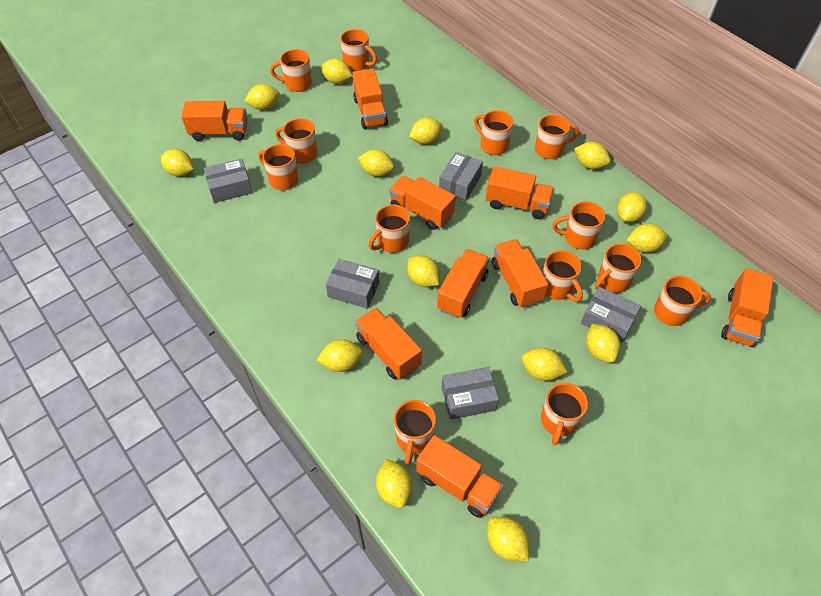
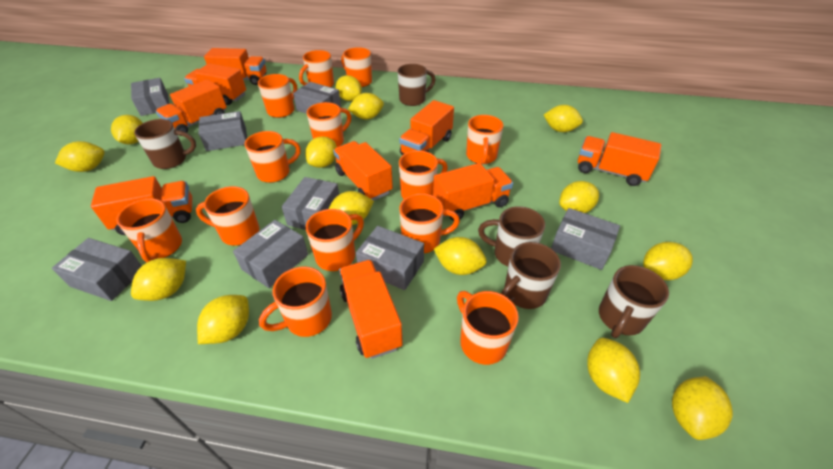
brown mug: 0 -> 5
grey box: 5 -> 8

